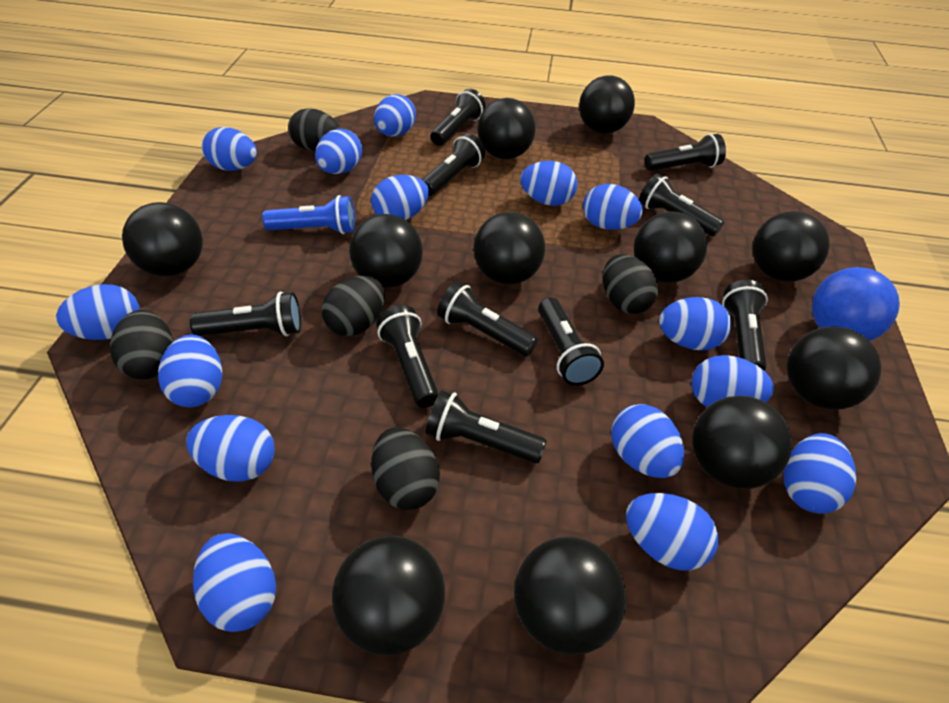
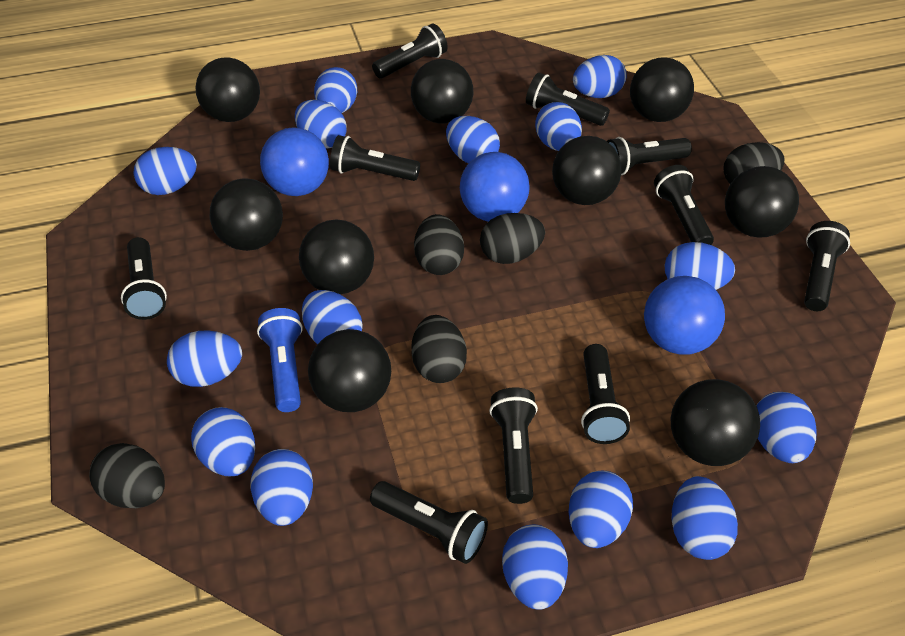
black ball: 11 -> 9
blue ball: 1 -> 3

